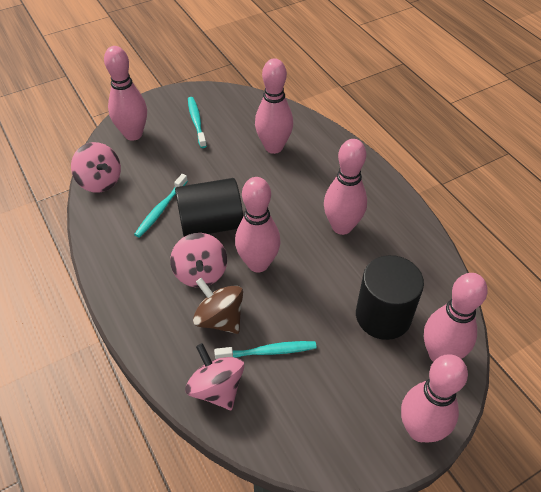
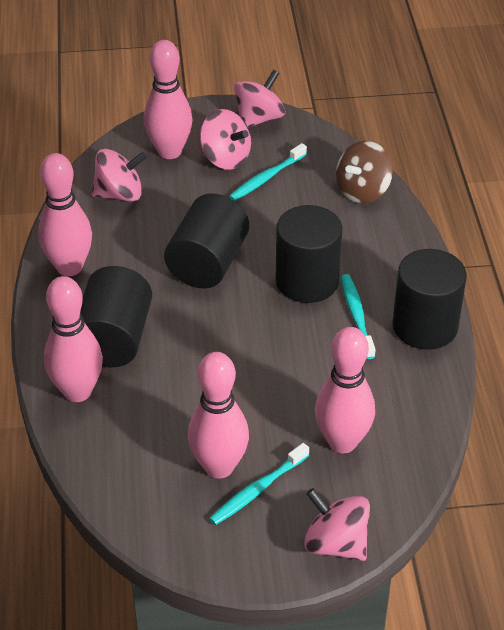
black cylinder: 2 -> 4
pink bowling pin: 6 -> 5
pink spinning top: 3 -> 4

